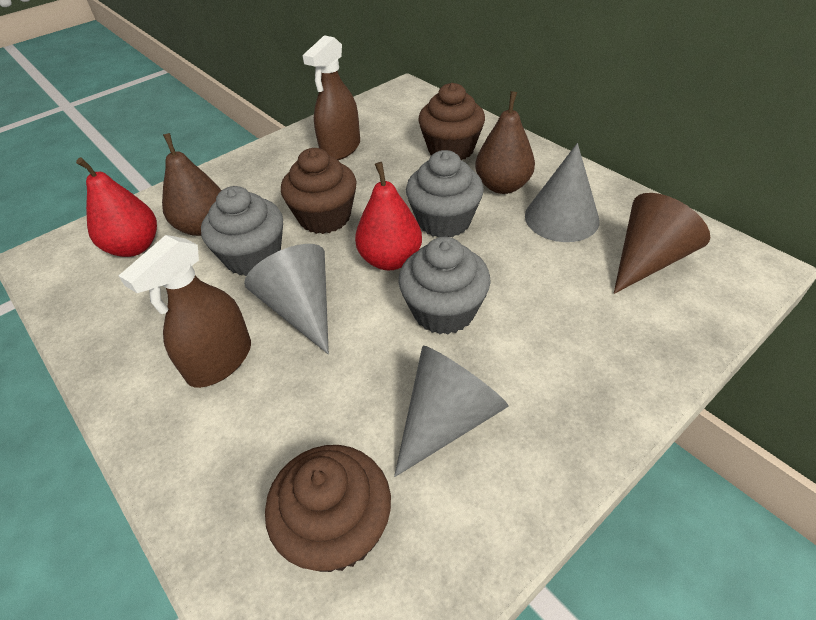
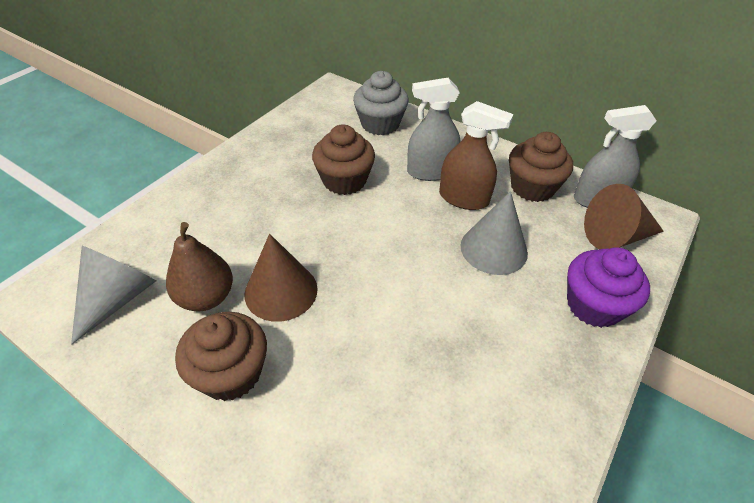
brown cone: 1 -> 2
brown pear: 2 -> 1
brown spray bottle: 2 -> 1
grey cone: 3 -> 2
grey cupcake: 3 -> 1
grey spray bottle: 0 -> 2
purple cupcake: 0 -> 1
red pear: 2 -> 0

